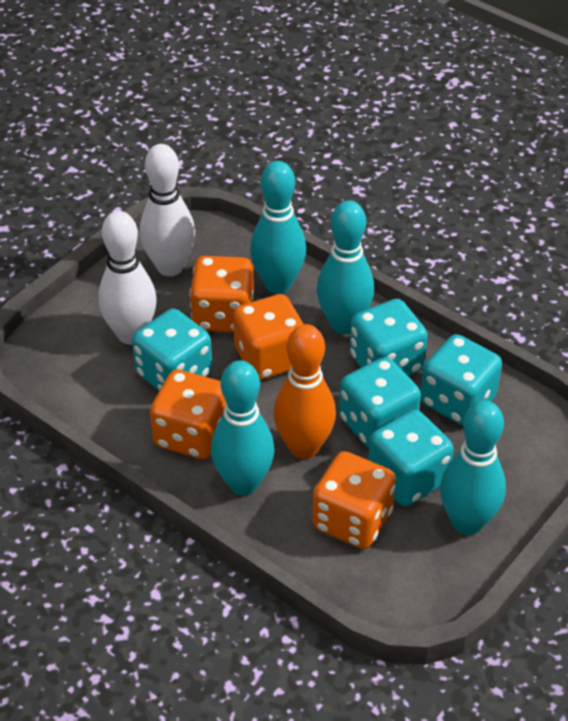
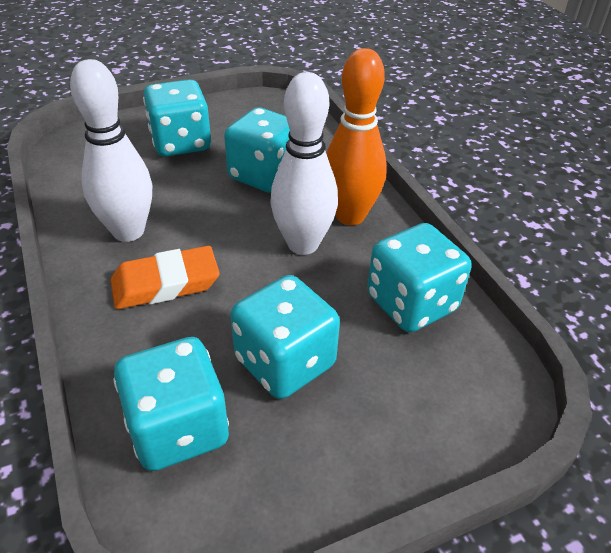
orange dice: 4 -> 0
orange eraser: 0 -> 1
turquoise bowling pin: 4 -> 0

